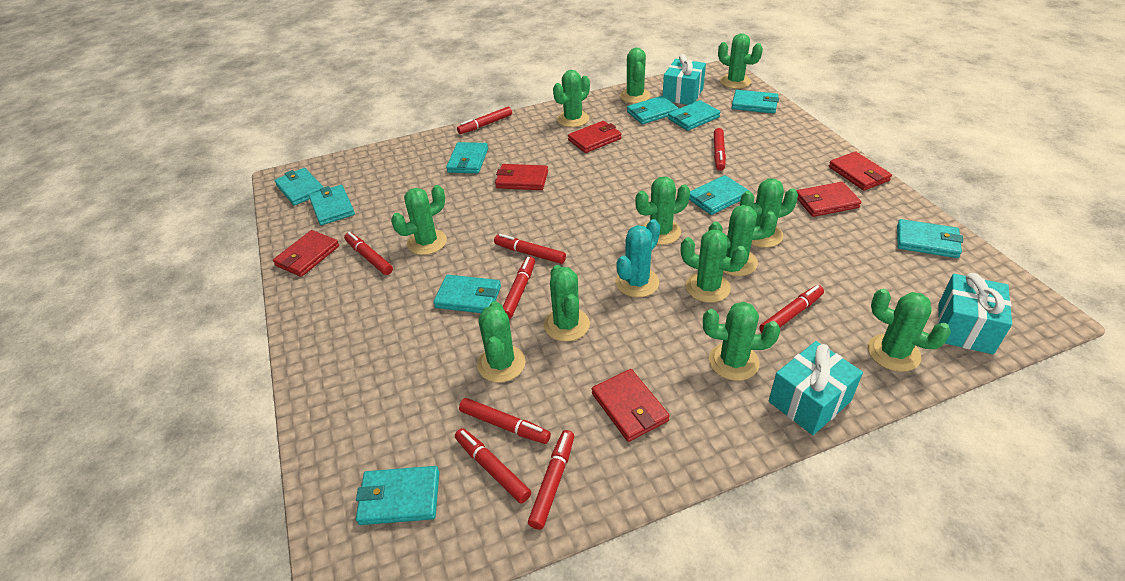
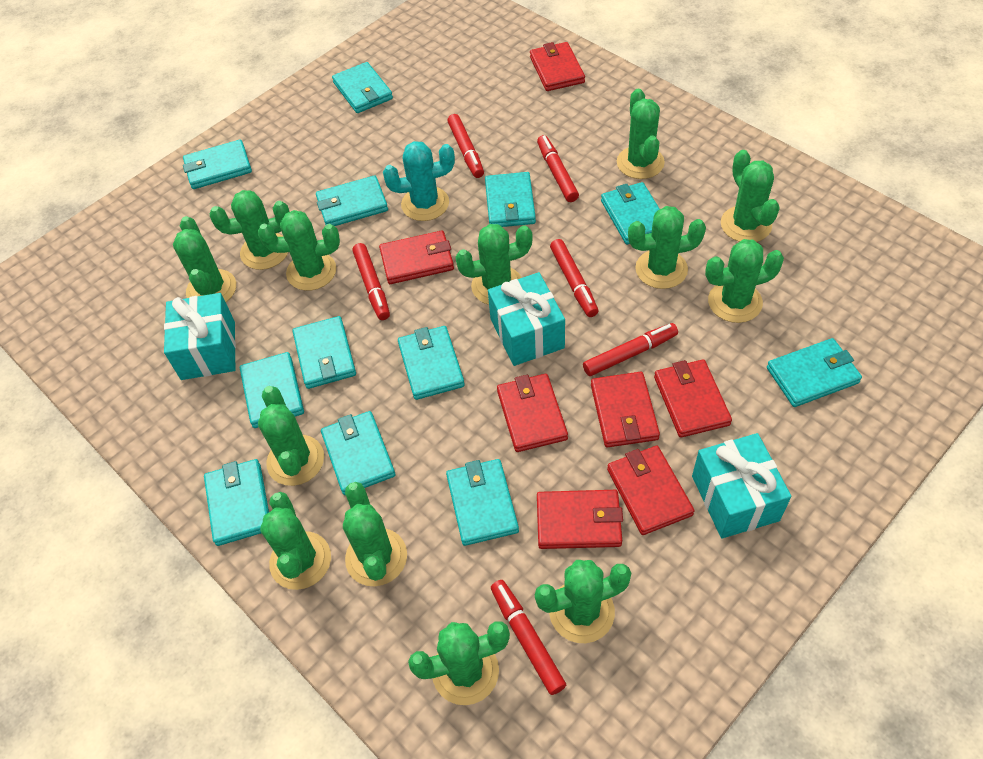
green cactus: 12 -> 13
red marker: 9 -> 6
red wallet: 6 -> 7
turquoise wallet: 10 -> 12

